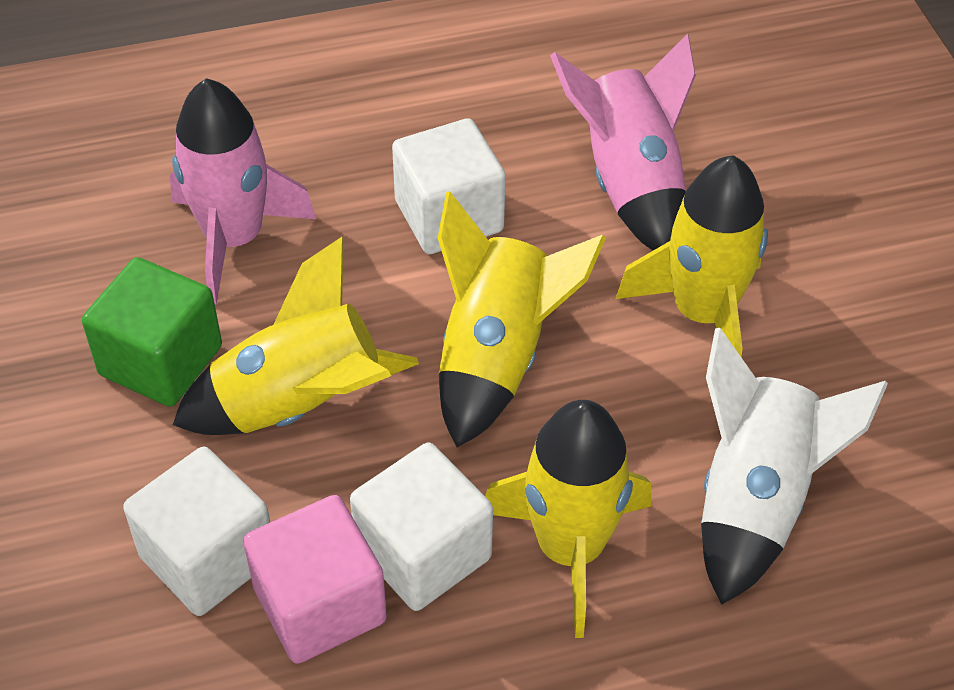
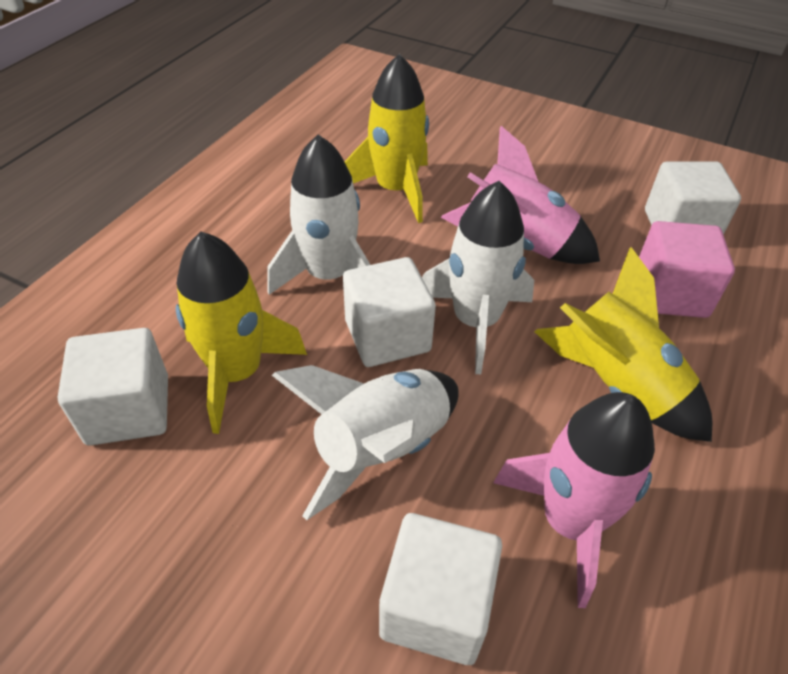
green cube: 1 -> 0
white cube: 3 -> 4
white rocket: 1 -> 3
yellow rocket: 4 -> 3

